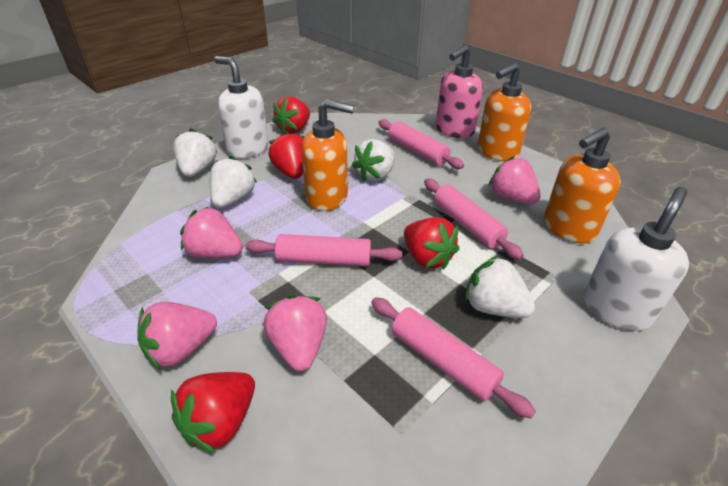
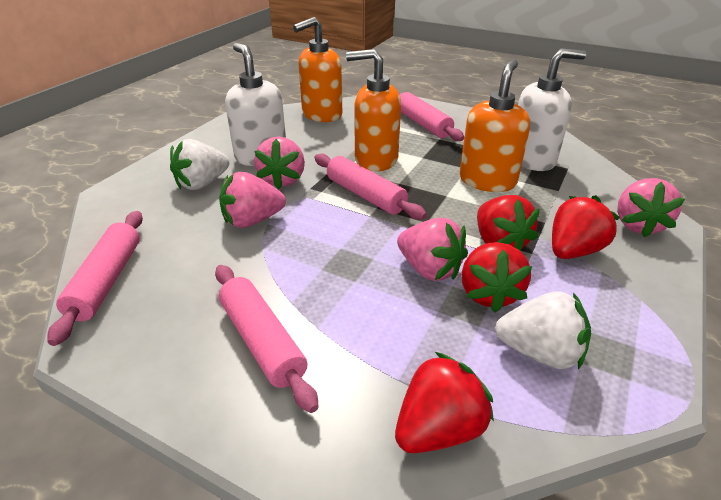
pink soap dispenser: 1 -> 0
white strawberry: 4 -> 2

